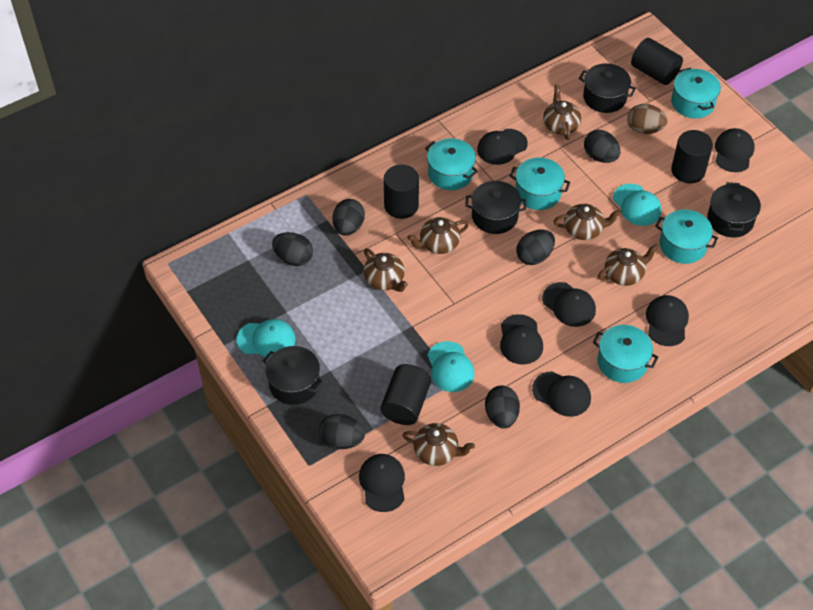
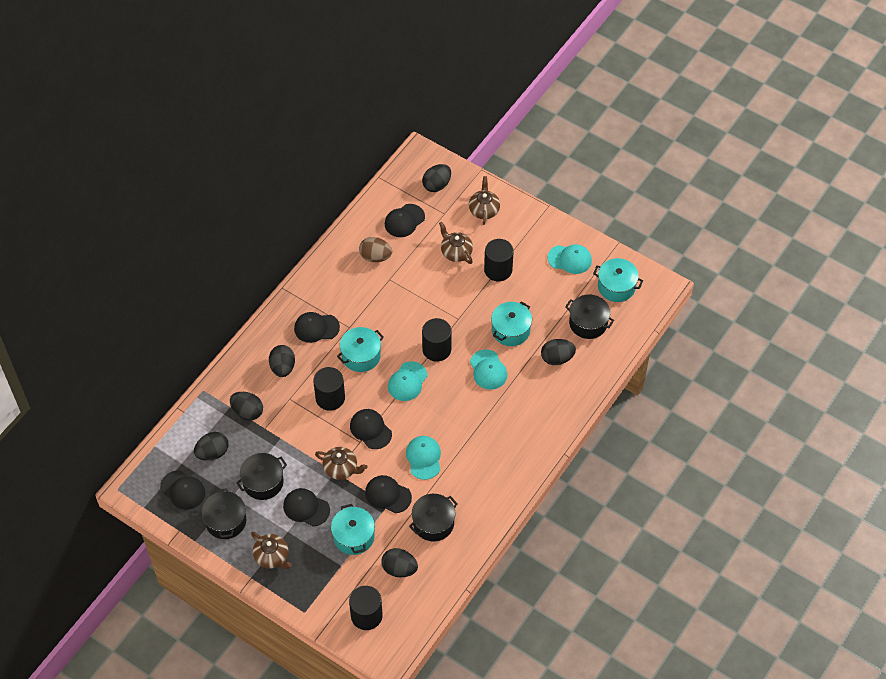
black cap: 7 -> 6
brown teapot: 6 -> 4
turquoise cap: 3 -> 4
turquoise pot: 5 -> 4

